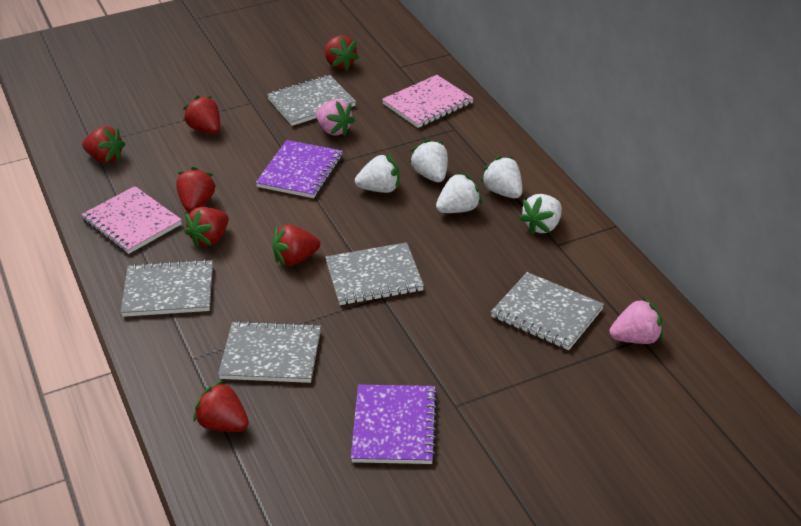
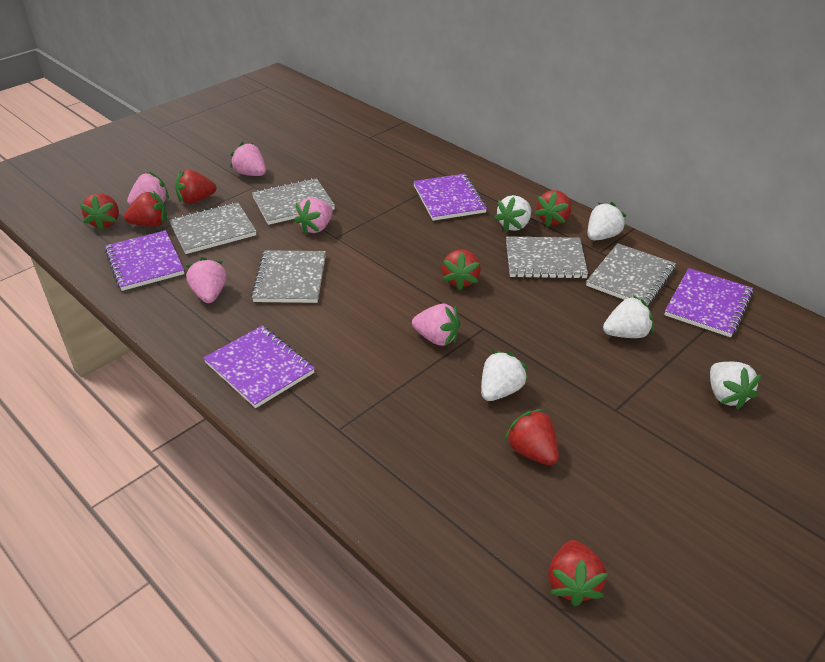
pink notebook: 2 -> 0
pink strawberry: 2 -> 5
purple notebook: 2 -> 4

